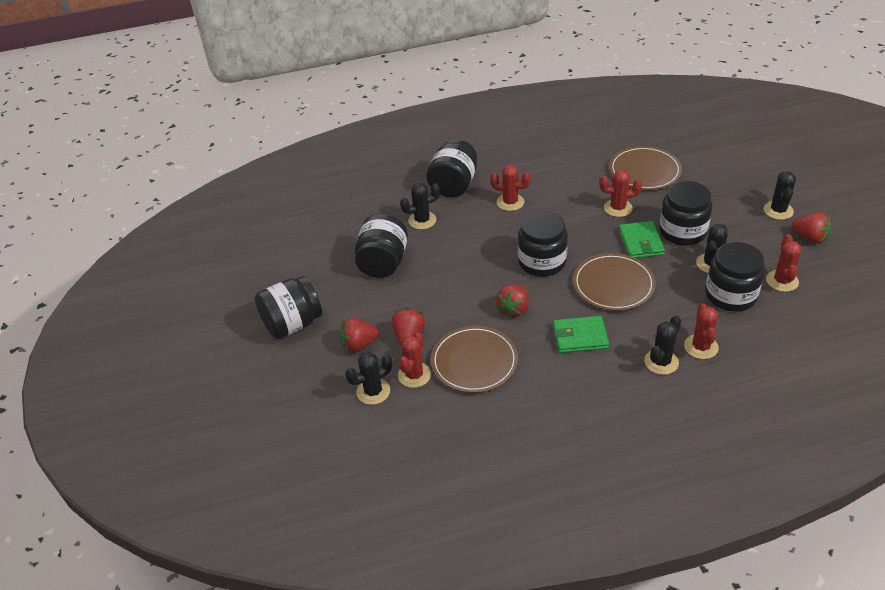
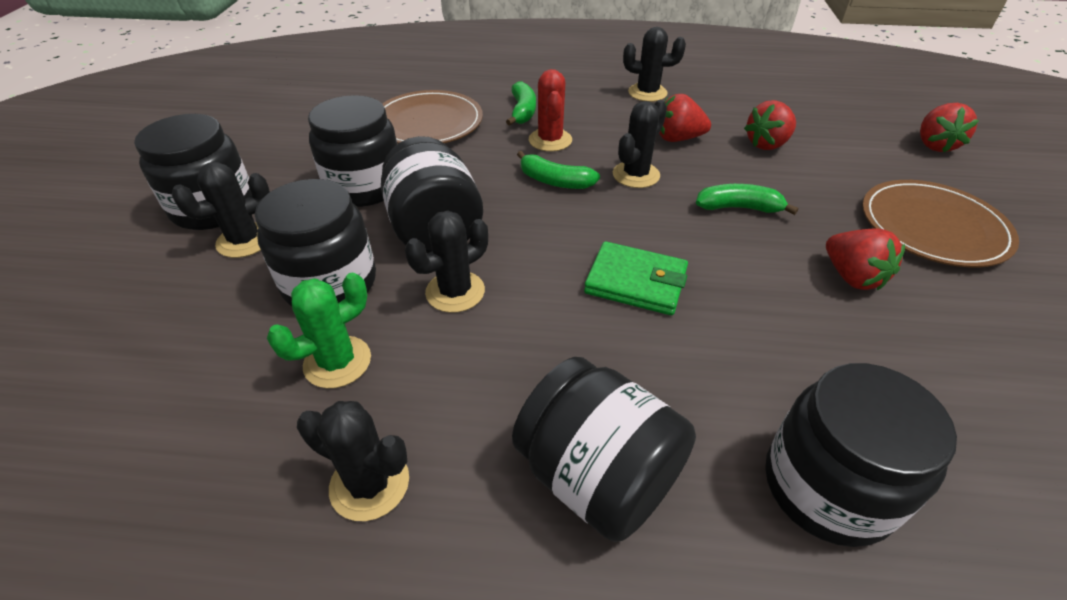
brown plate: 3 -> 2
green banana: 0 -> 3
green cactus: 0 -> 1
green wallet: 2 -> 1
red cactus: 5 -> 1

